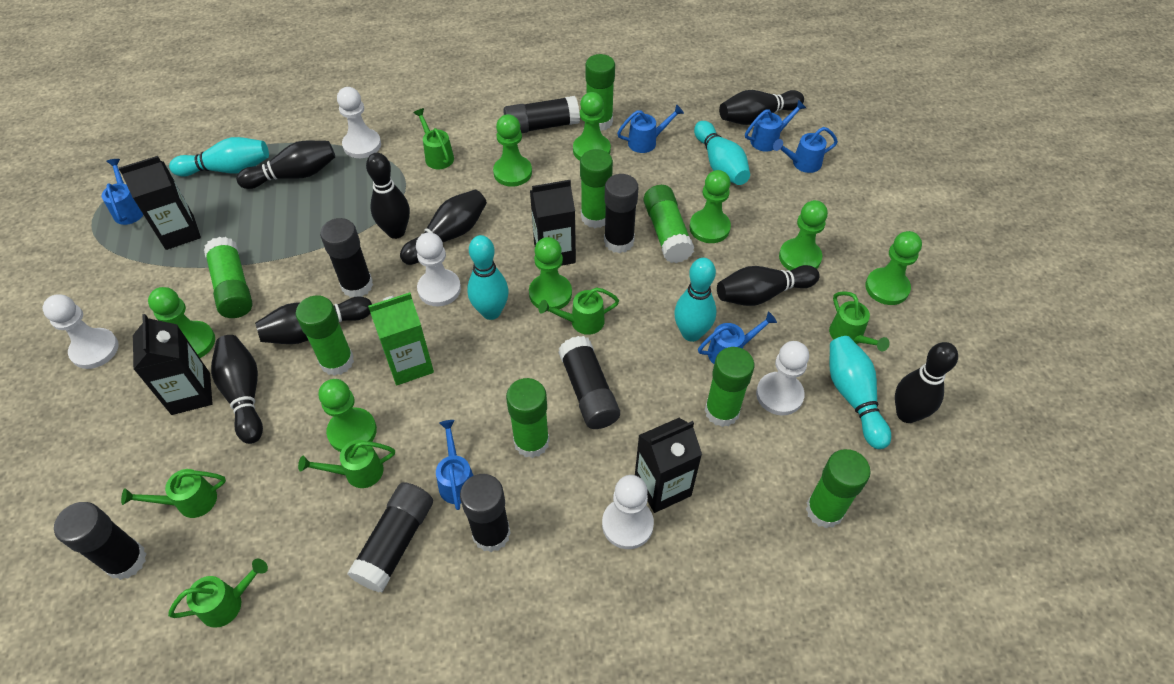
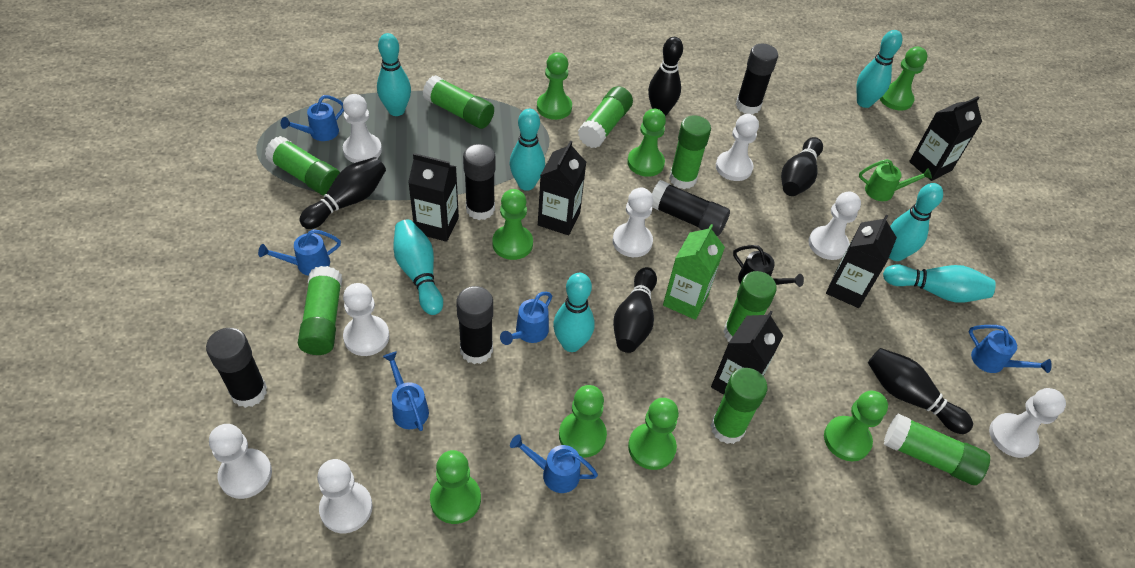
black bowling pin: 8 -> 5
black carton: 4 -> 5
black glue stick: 7 -> 5
black watering can: 0 -> 1
green watering can: 6 -> 1
turquoise bowling pin: 5 -> 7
white pawn: 5 -> 8

